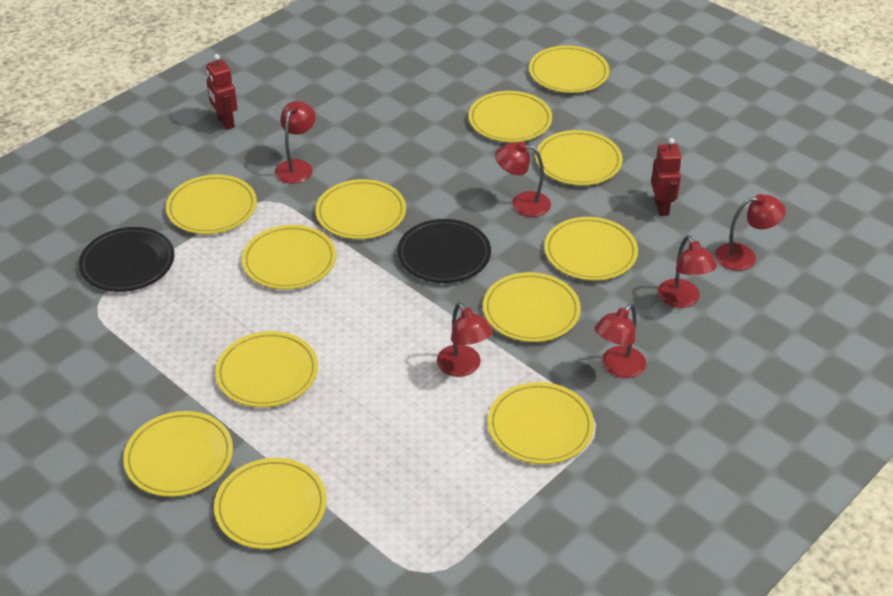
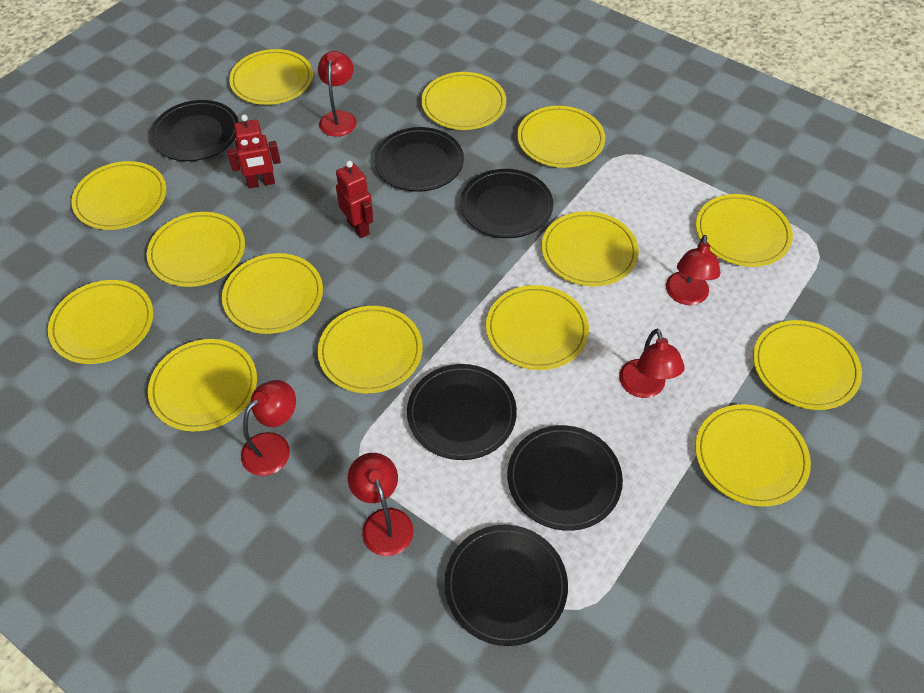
black plate: 2 -> 6
red lamp: 6 -> 5
yellow plate: 12 -> 14

